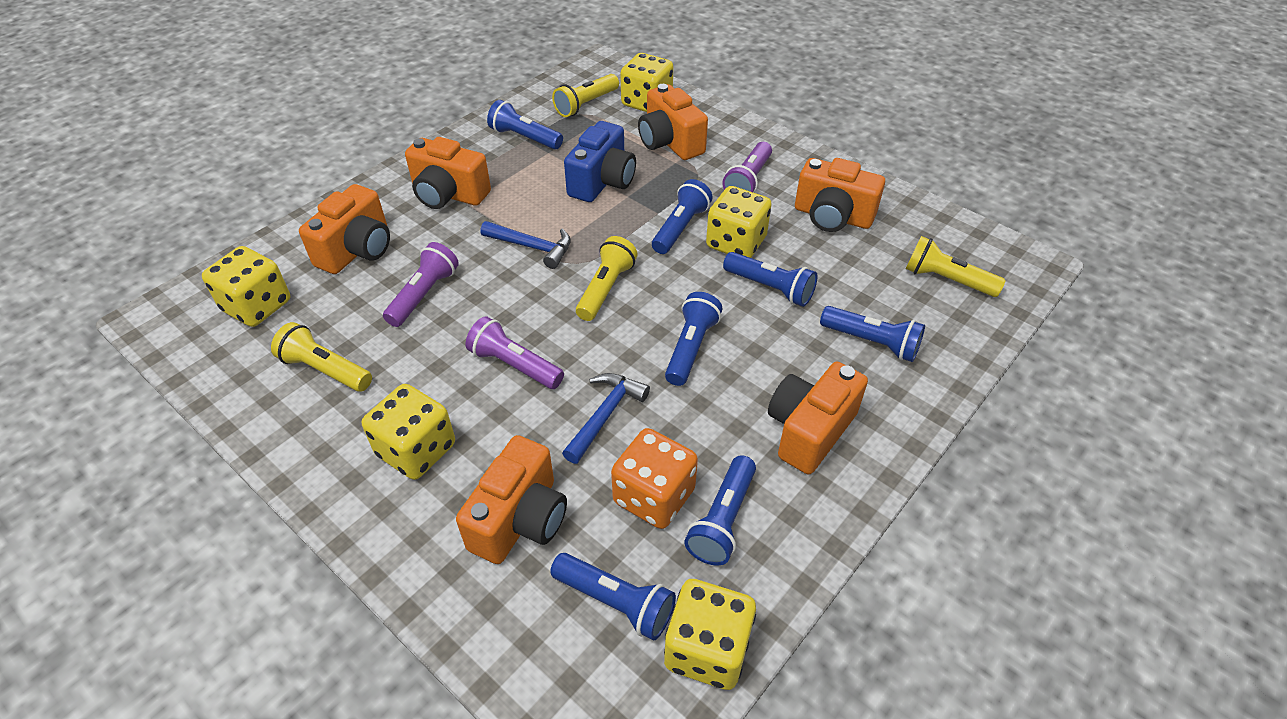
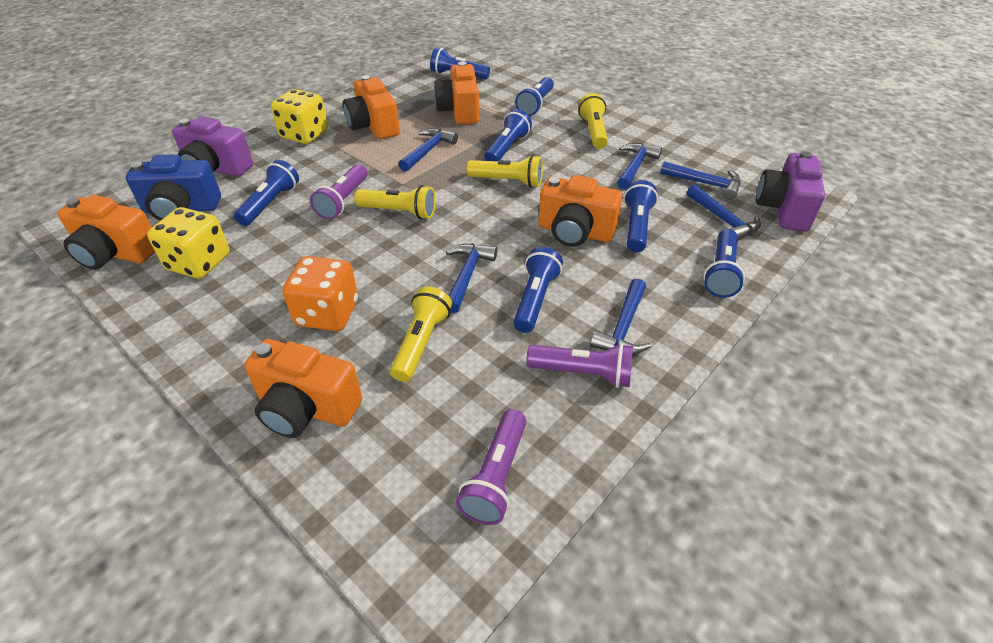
blue hammer: 2 -> 6
orange camera: 6 -> 5
purple camera: 0 -> 2
yellow dice: 5 -> 2

